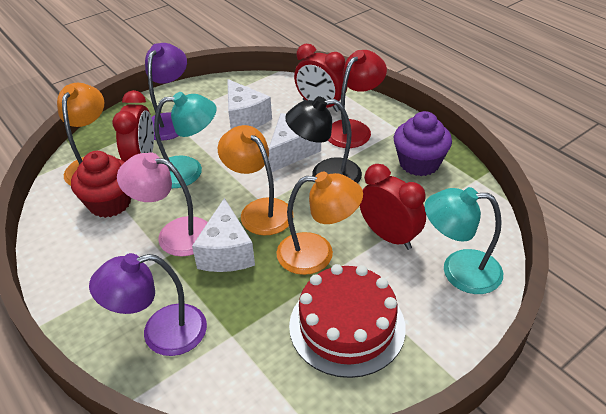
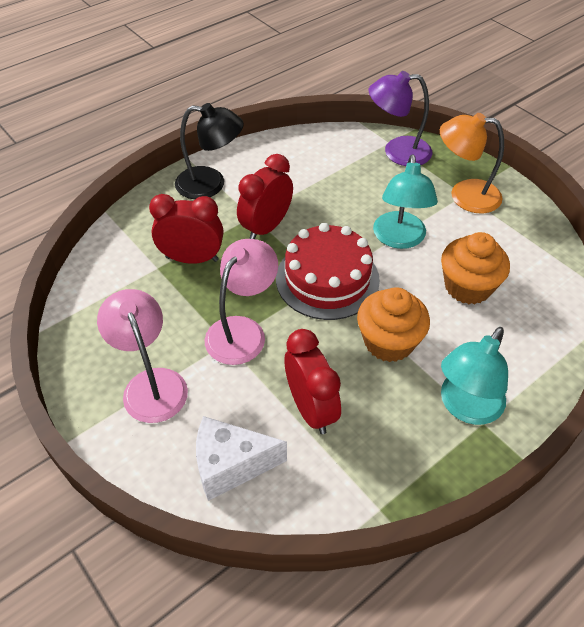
orange cupcake: 0 -> 2
orange lamp: 3 -> 1
pink lamp: 1 -> 2
purple cupcake: 1 -> 0
purple lamp: 2 -> 1
red cupcake: 1 -> 0
red lamp: 1 -> 0
white cheese: 3 -> 1

